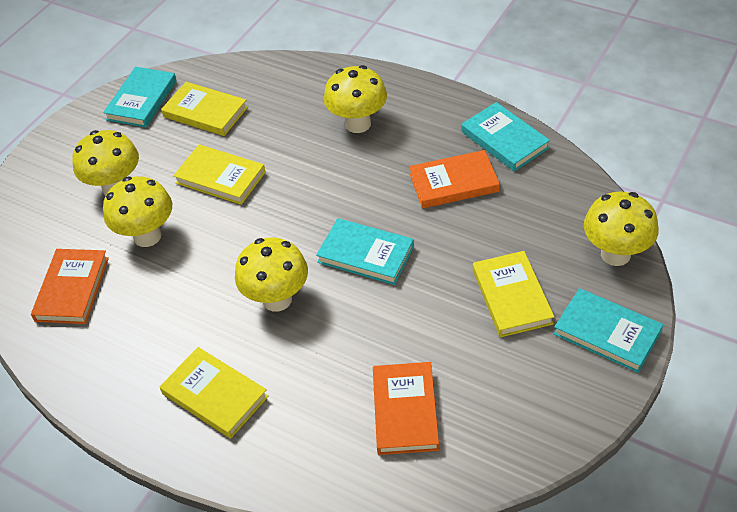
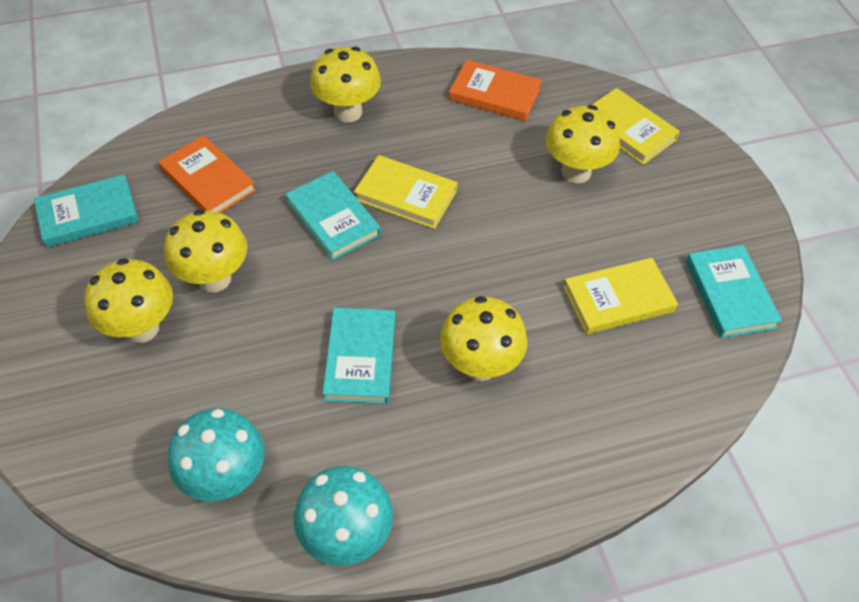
orange book: 3 -> 2
turquoise mushroom: 0 -> 2
yellow book: 4 -> 3

